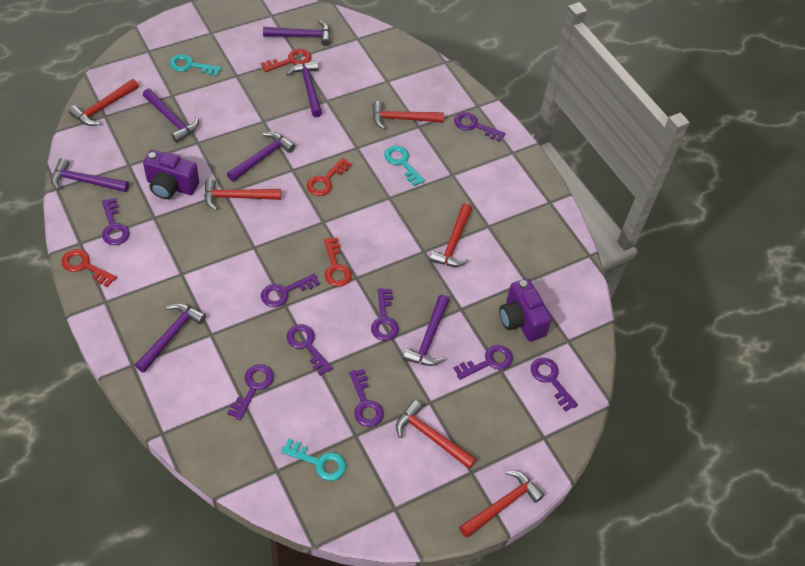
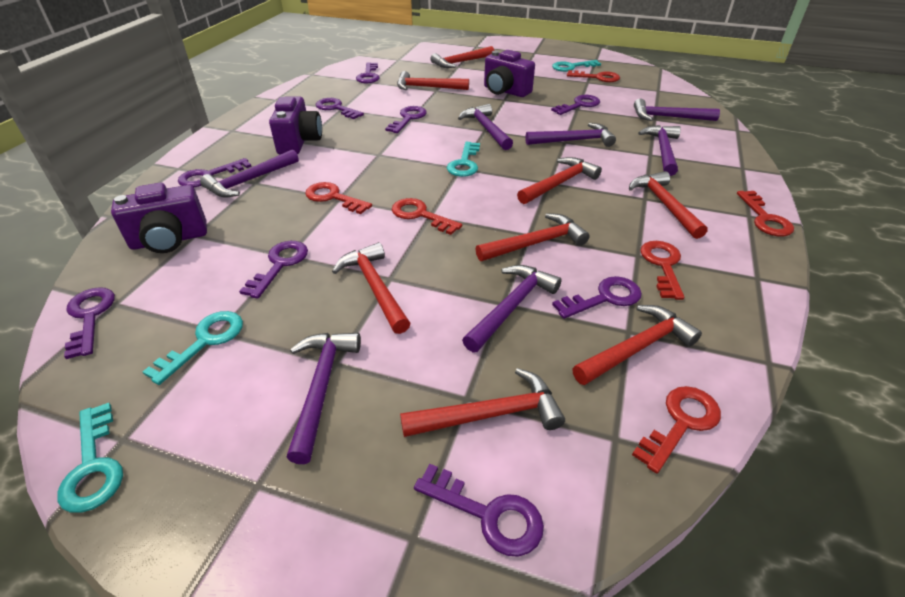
purple camera: 2 -> 3
red hammer: 6 -> 8
red key: 4 -> 6
turquoise key: 3 -> 4

